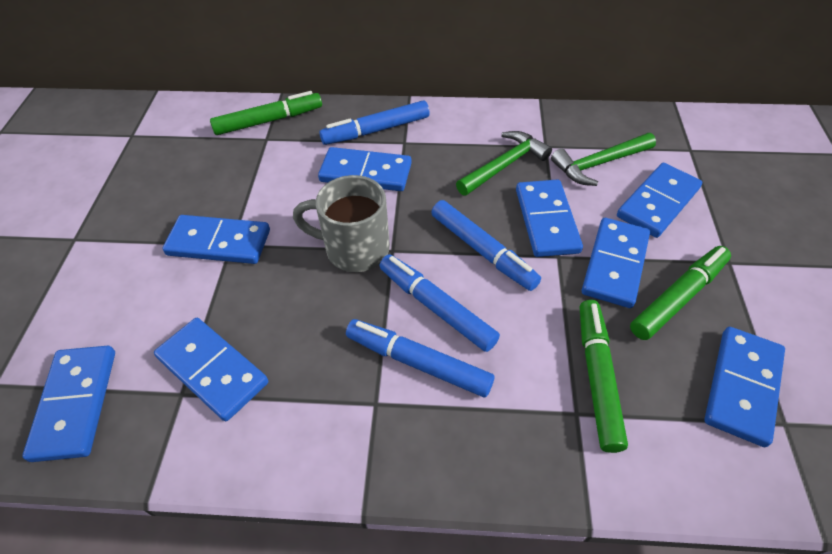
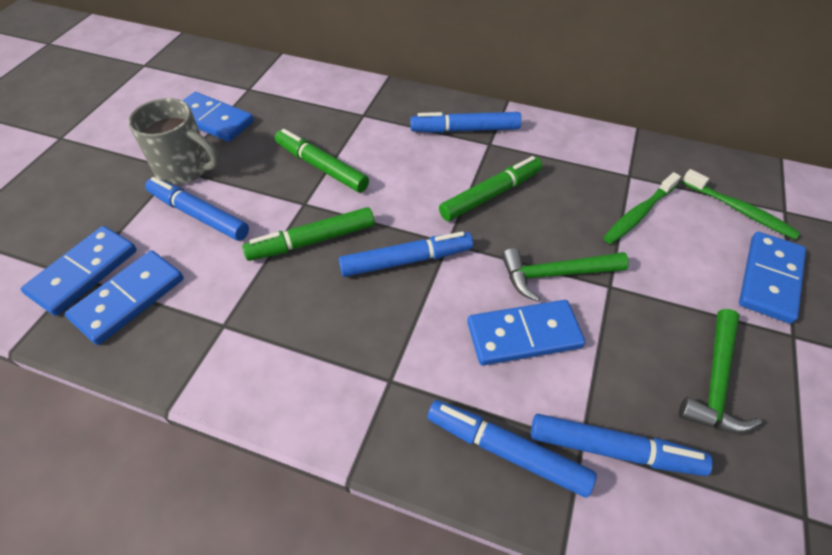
blue domino: 8 -> 5
blue marker: 4 -> 5
green toothbrush: 0 -> 2

